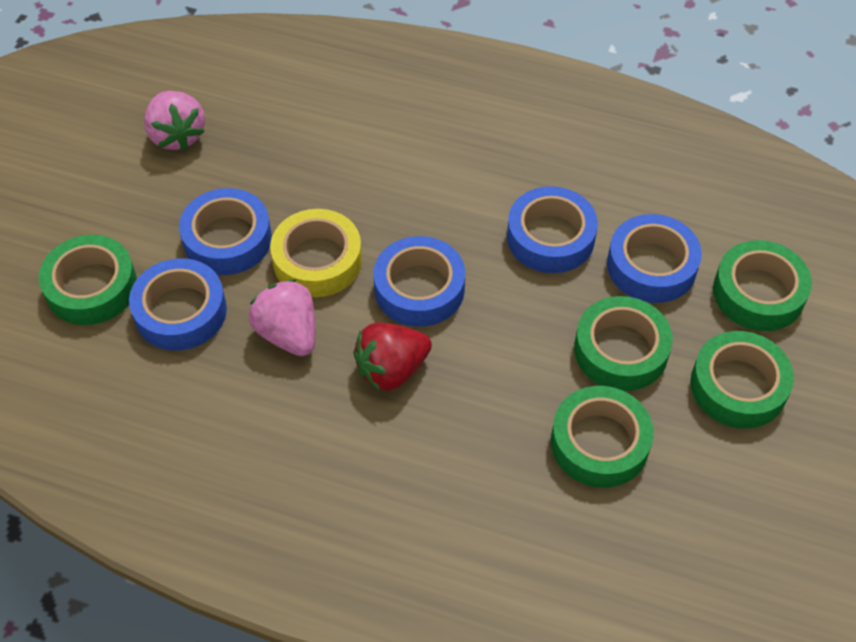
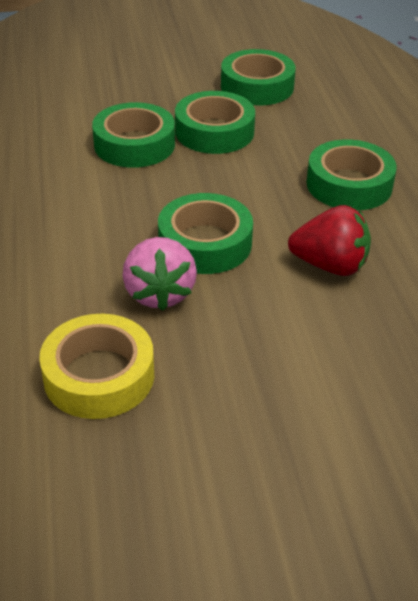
blue tape: 5 -> 0
pink strawberry: 2 -> 1

